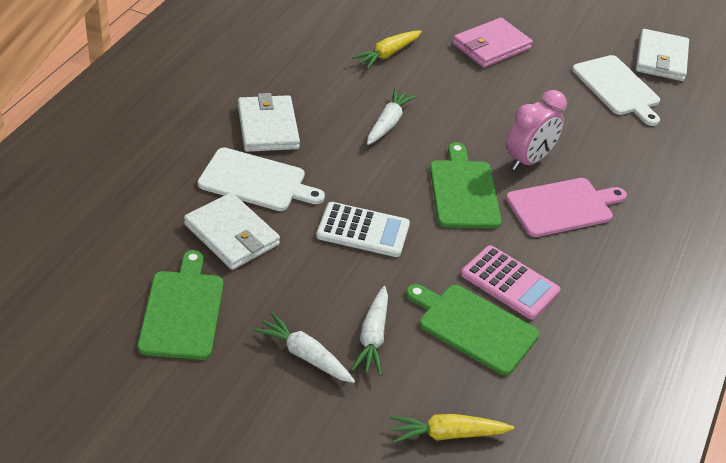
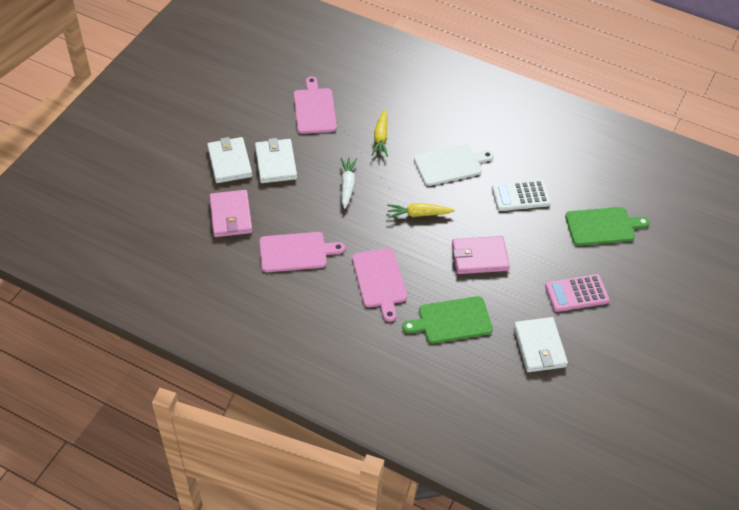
green cutting board: 3 -> 2
pink clock: 1 -> 0
pink cutting board: 1 -> 3
pink wallet: 1 -> 2
white carrot: 3 -> 1
white cutting board: 2 -> 1

